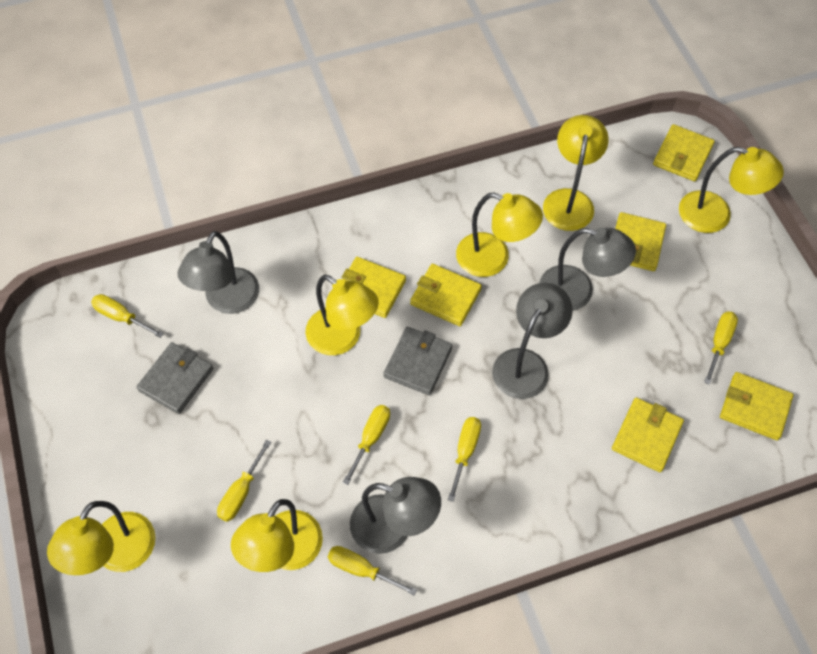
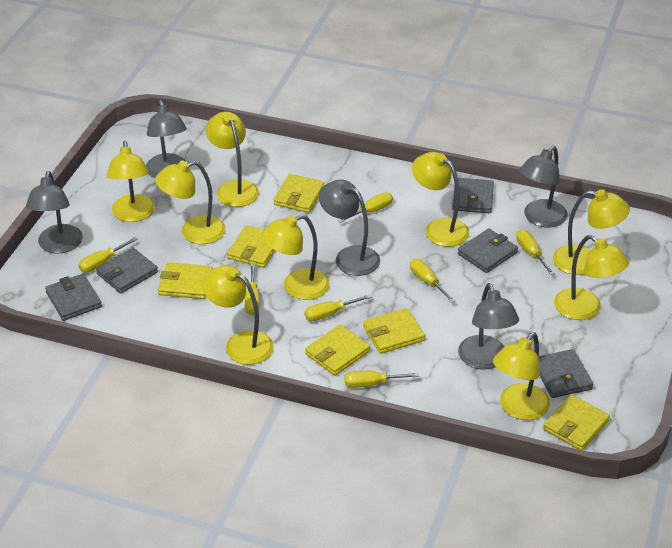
grey lamp: 4 -> 5
grey wallet: 2 -> 5
yellow lamp: 6 -> 9
yellow screwdriver: 6 -> 7

